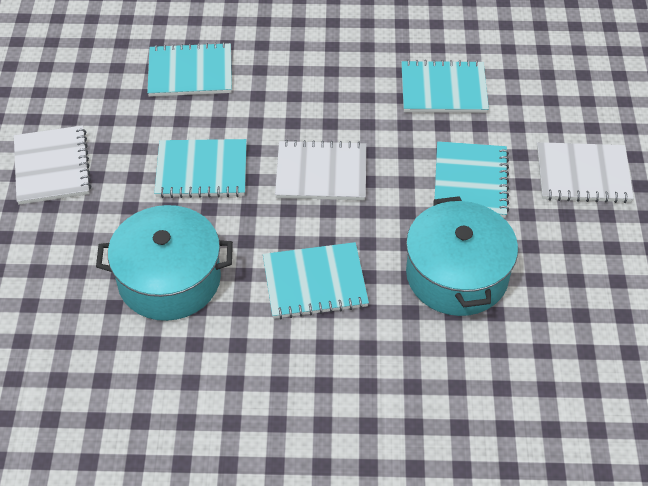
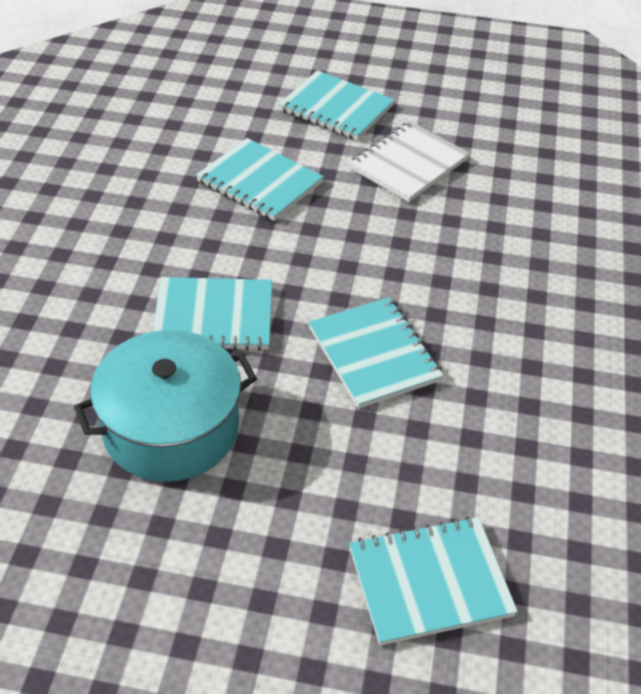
turquoise pot: 2 -> 1
white notebook: 3 -> 1

